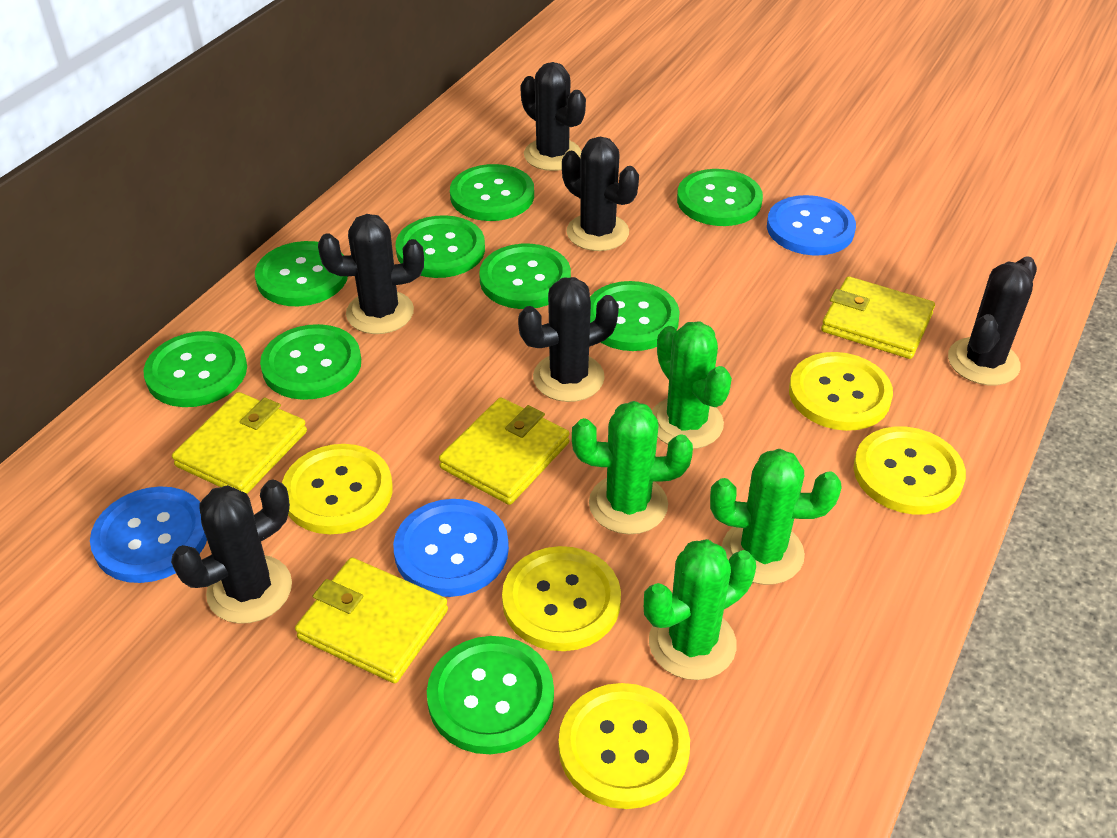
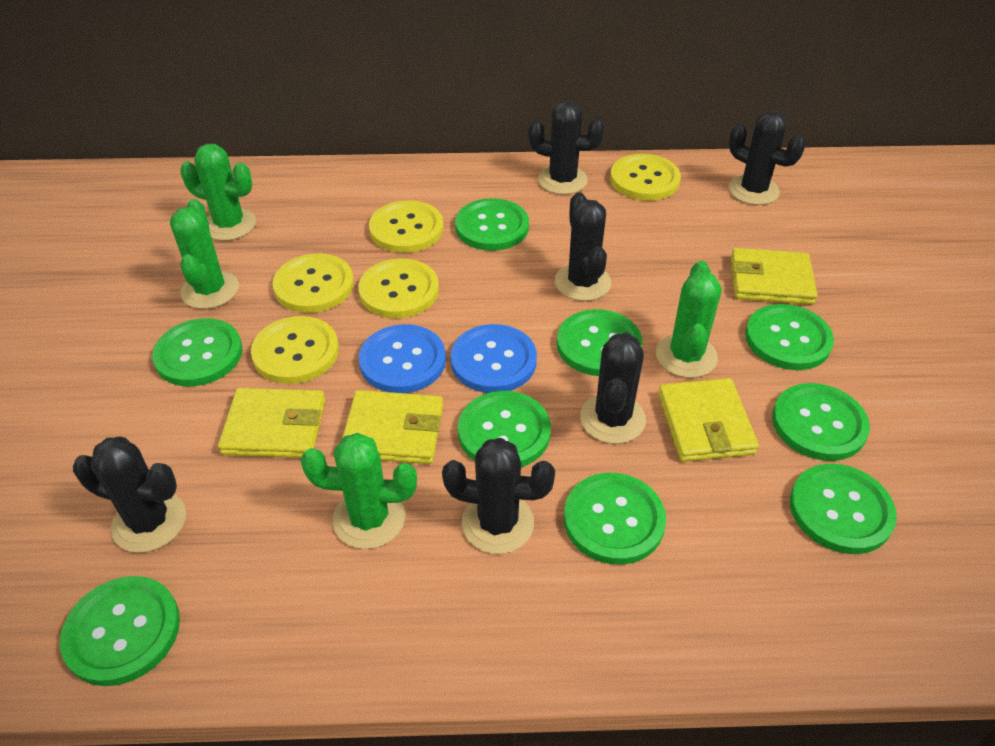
blue button: 3 -> 2

